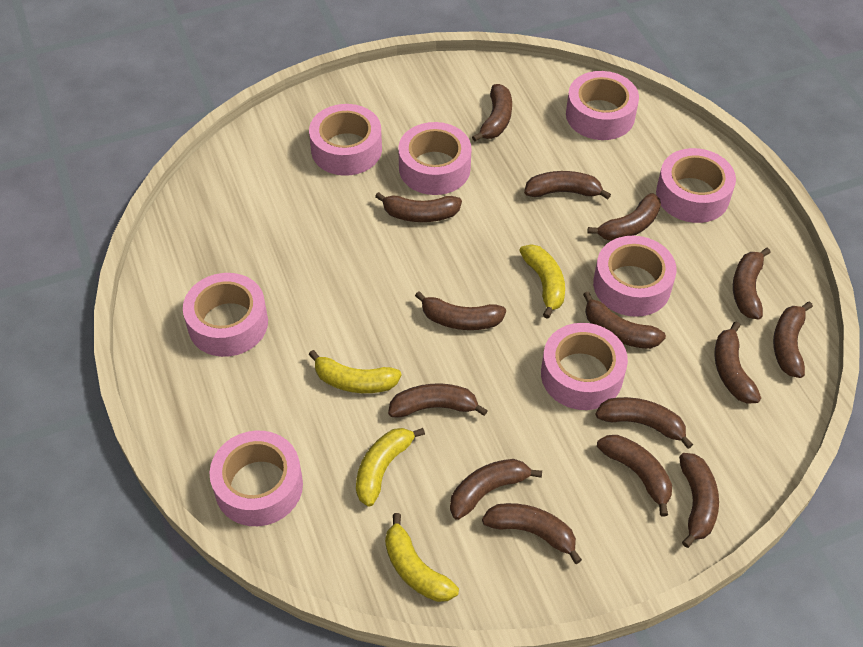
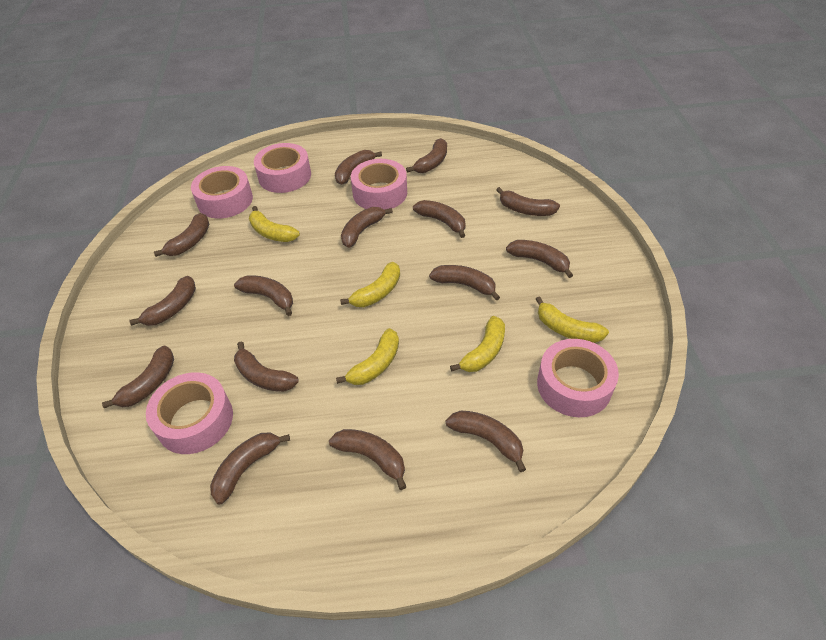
pink tape: 8 -> 5
yellow banana: 4 -> 5

